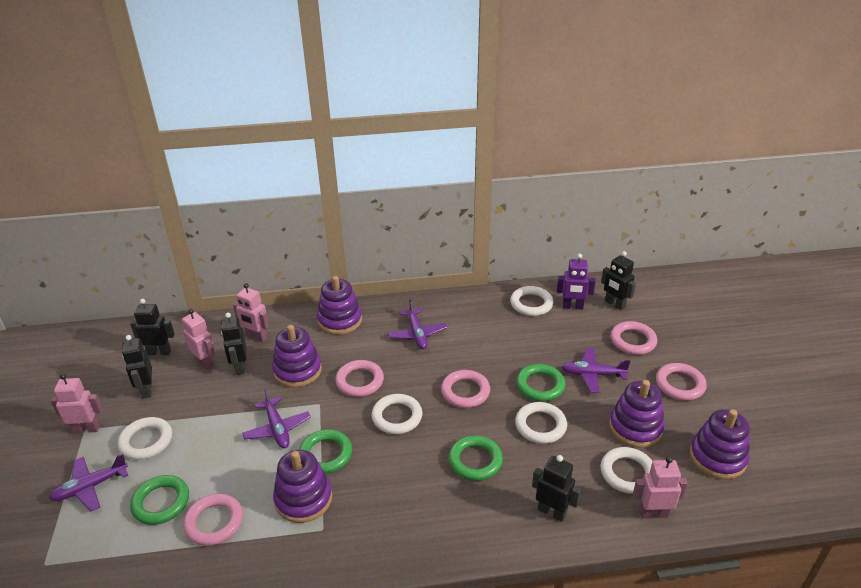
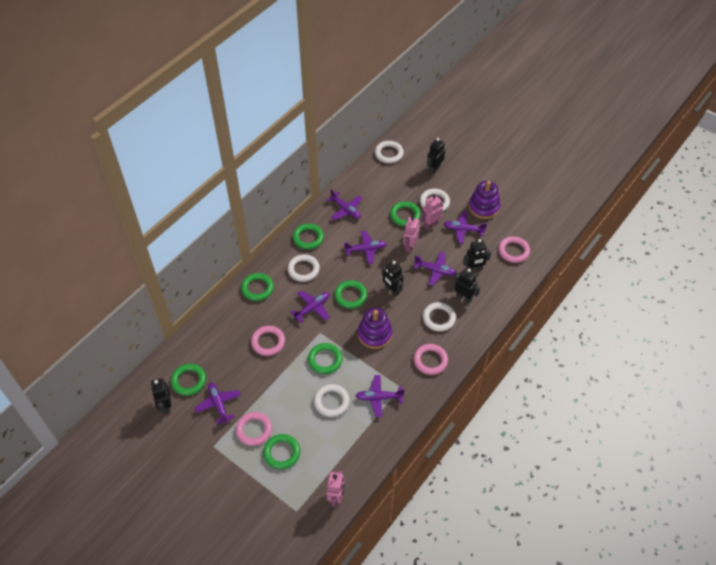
green ring: 4 -> 7
pink ring: 5 -> 4
pink robot: 4 -> 3
purple plane: 4 -> 7
purple robot: 1 -> 0
purple stacking toy: 5 -> 2

